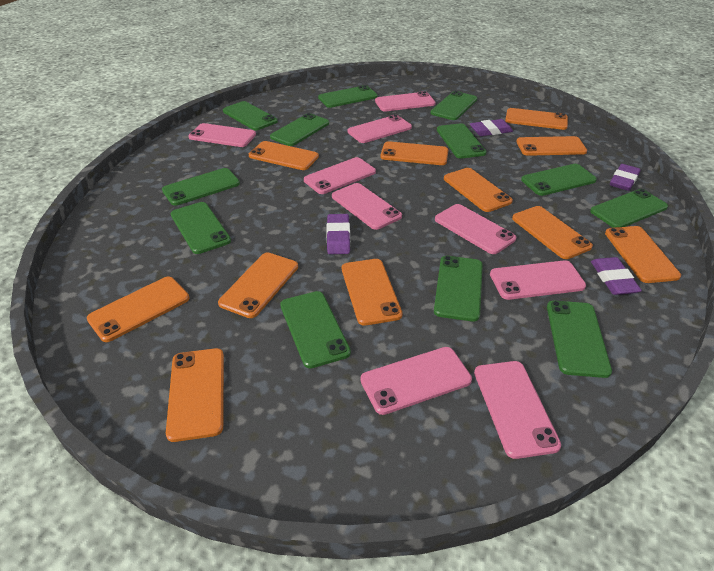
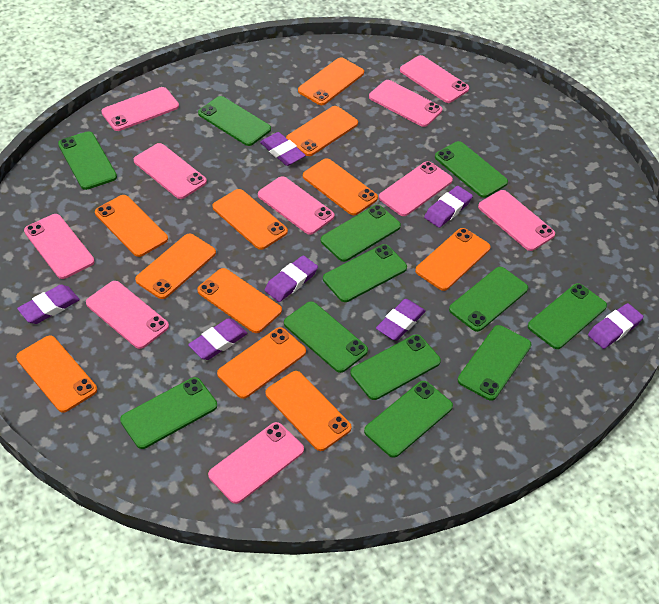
pink phone: 9 -> 10
purple eraser: 4 -> 7

